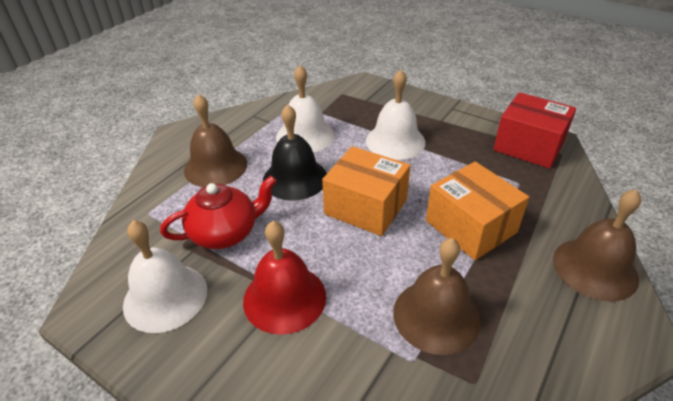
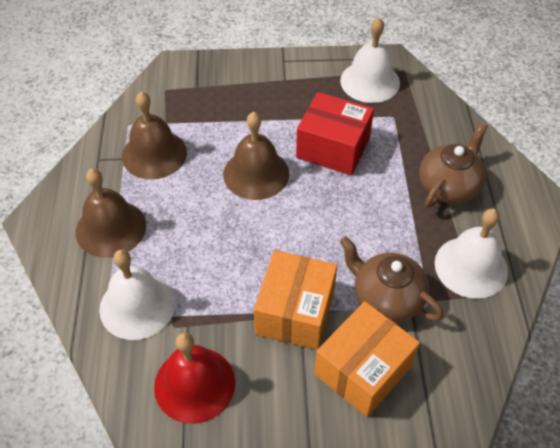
black bell: 1 -> 0
brown teapot: 0 -> 2
red teapot: 1 -> 0

